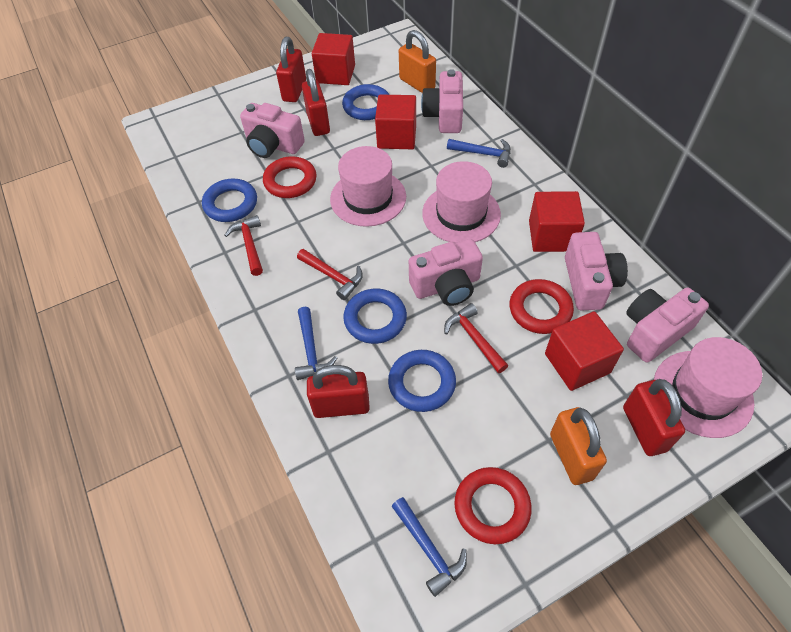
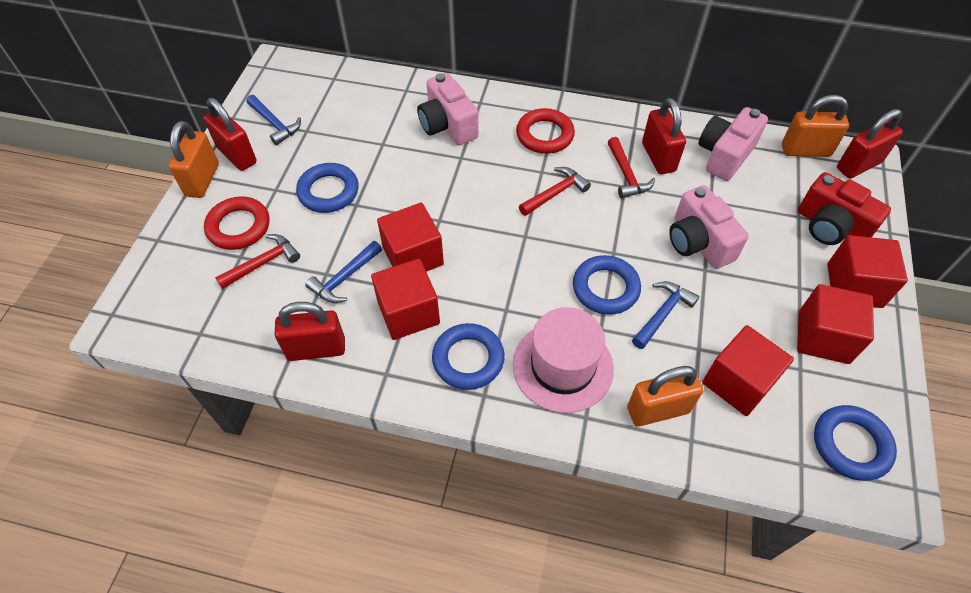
orange padlock: 2 -> 3
pink camera: 5 -> 3
pink hat: 3 -> 1
red camera: 0 -> 1
red cube: 4 -> 5
red ring: 3 -> 2

